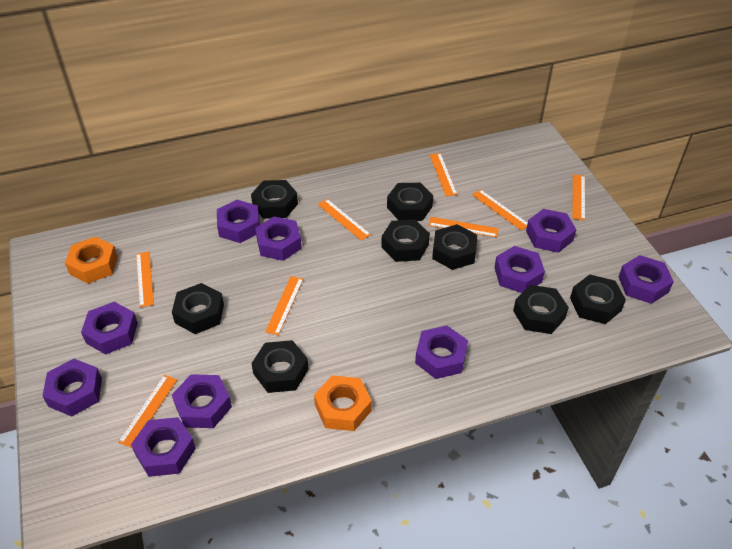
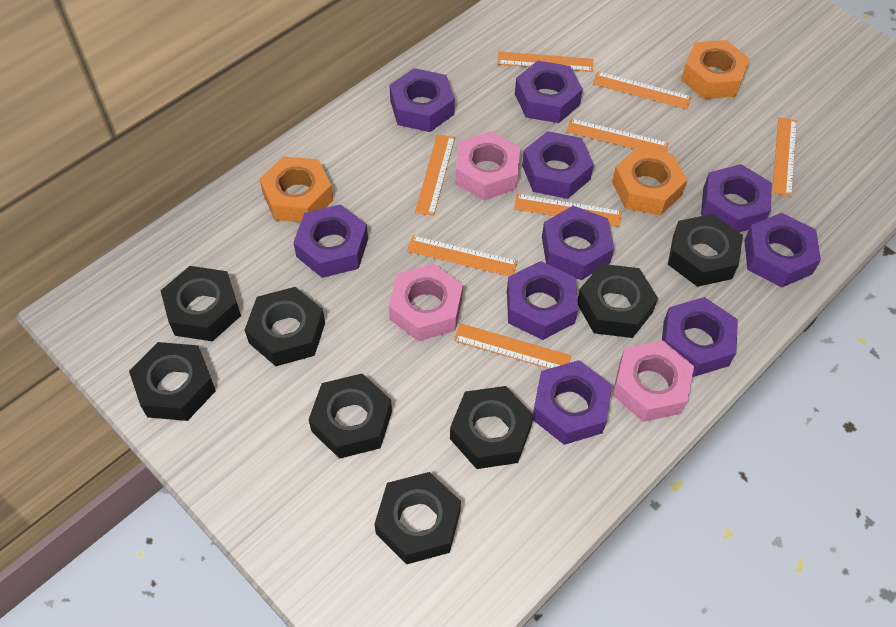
orange nut: 2 -> 3
pink nut: 0 -> 3

